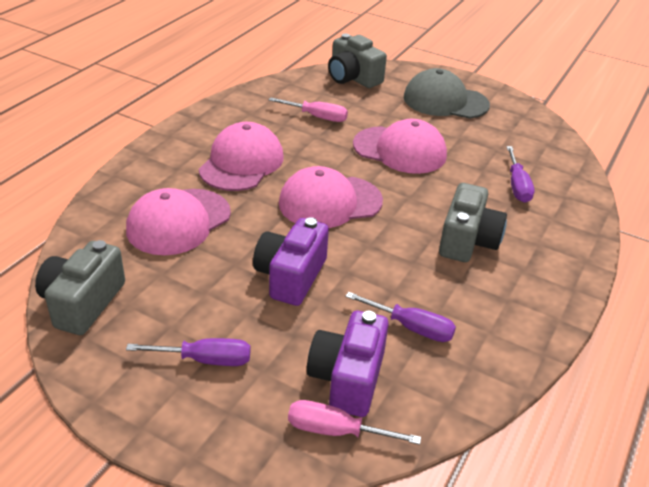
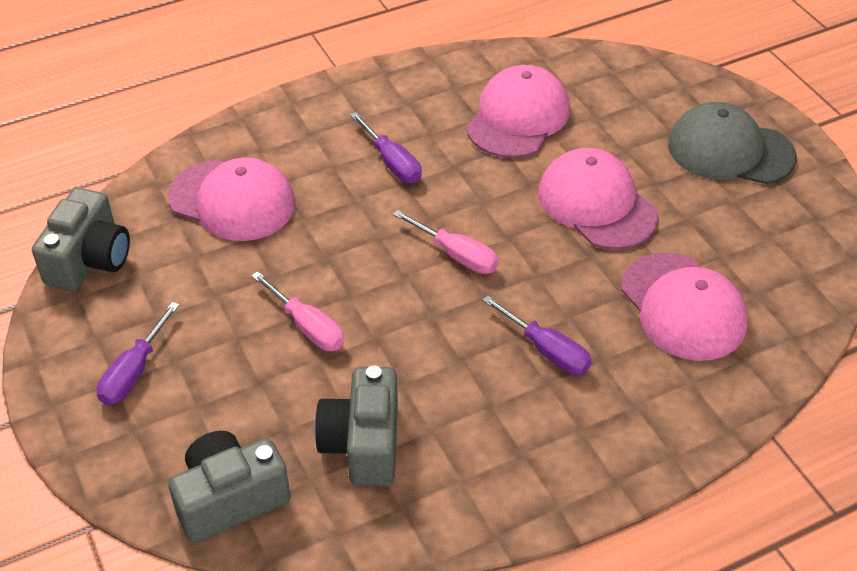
purple camera: 2 -> 0

